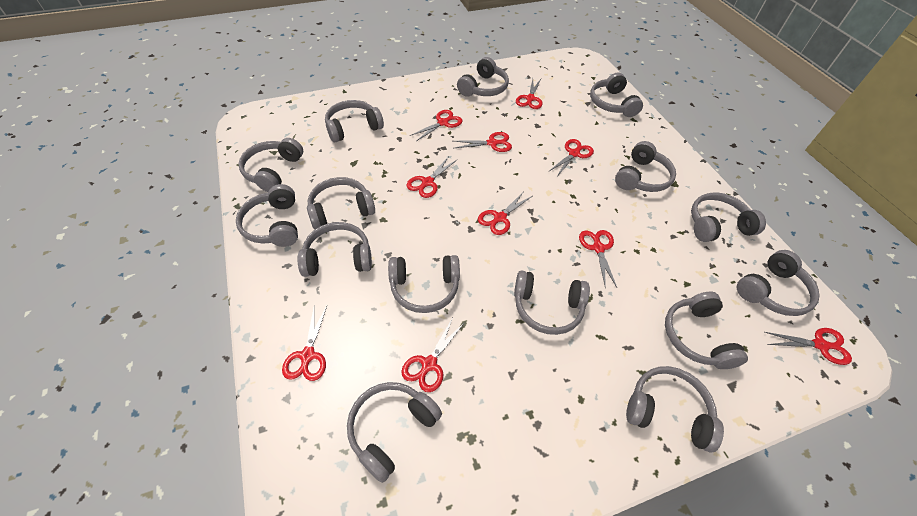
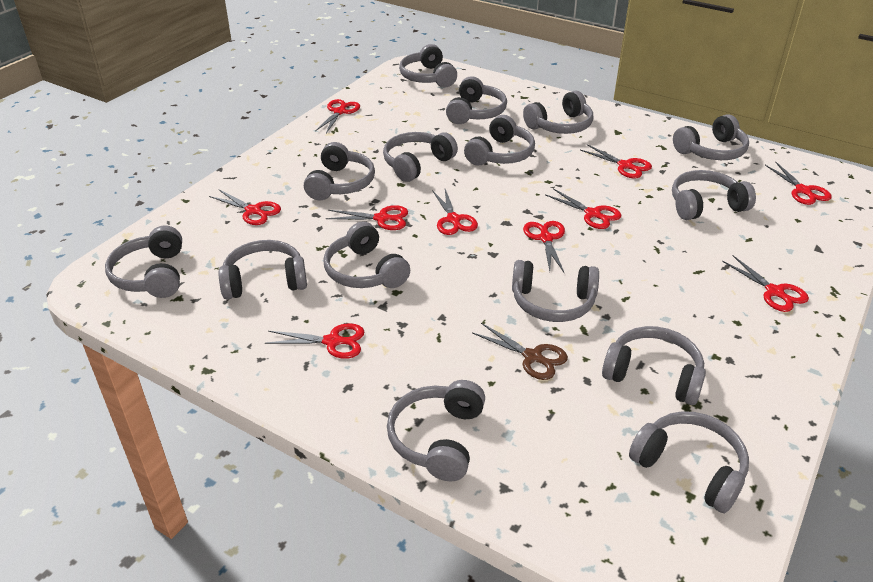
brown scissors: 0 -> 1

